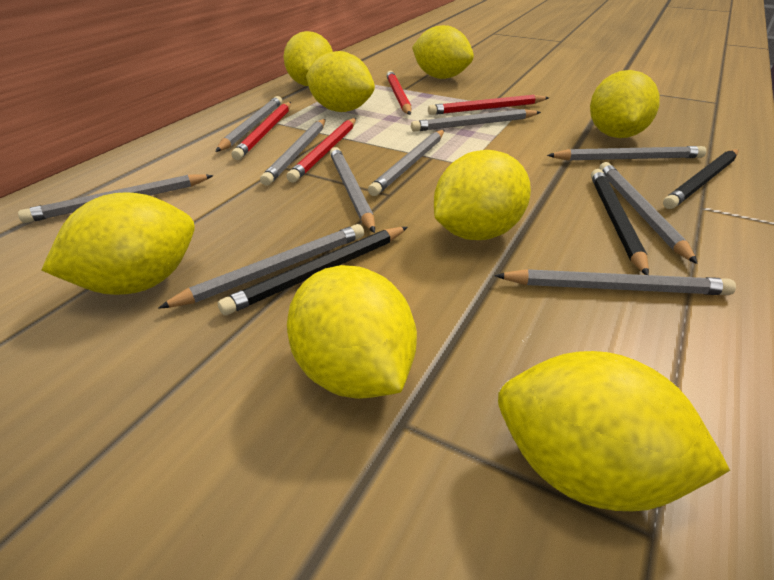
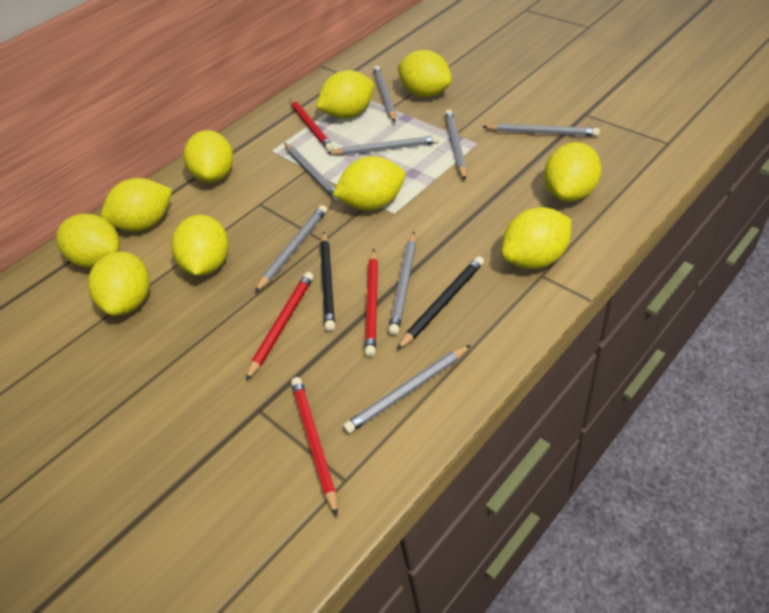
black pencil: 3 -> 2
grey pencil: 10 -> 8
yellow lemon: 8 -> 10

